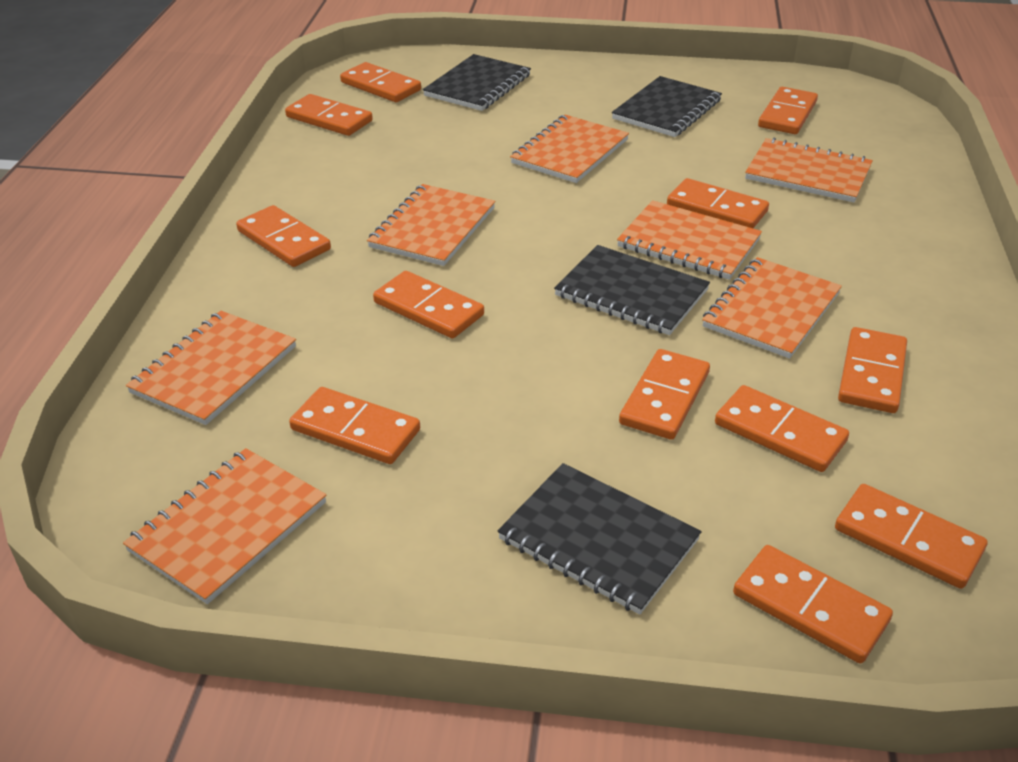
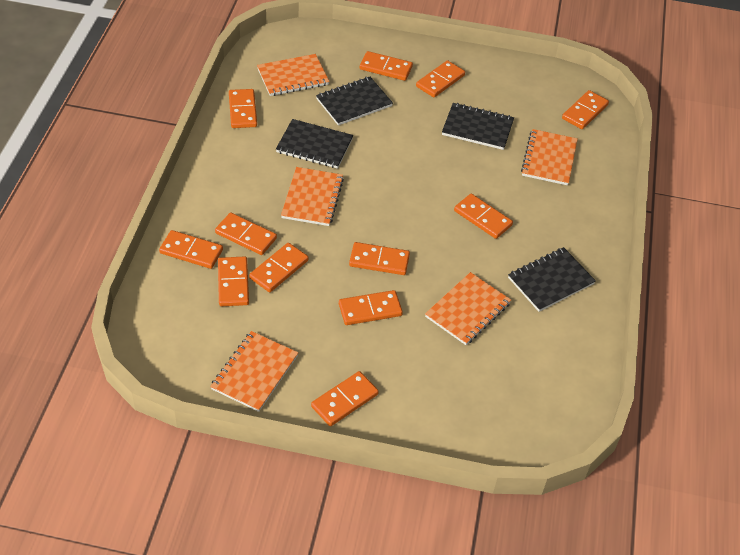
orange notebook: 7 -> 5

